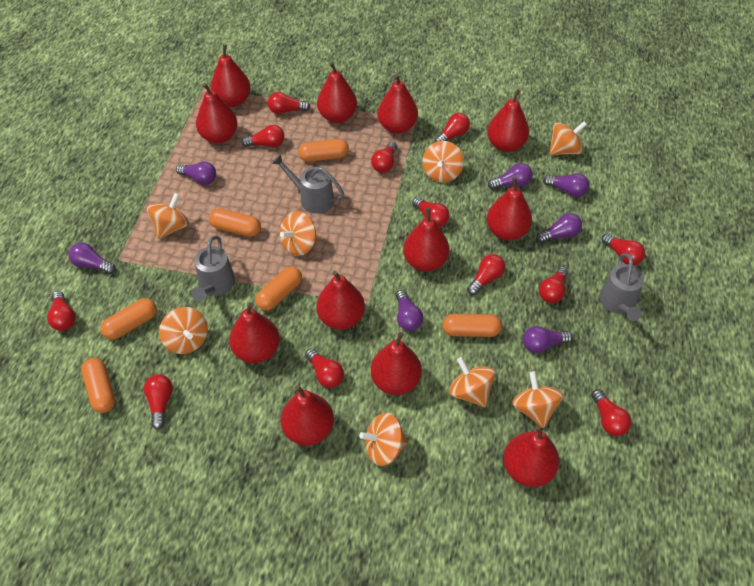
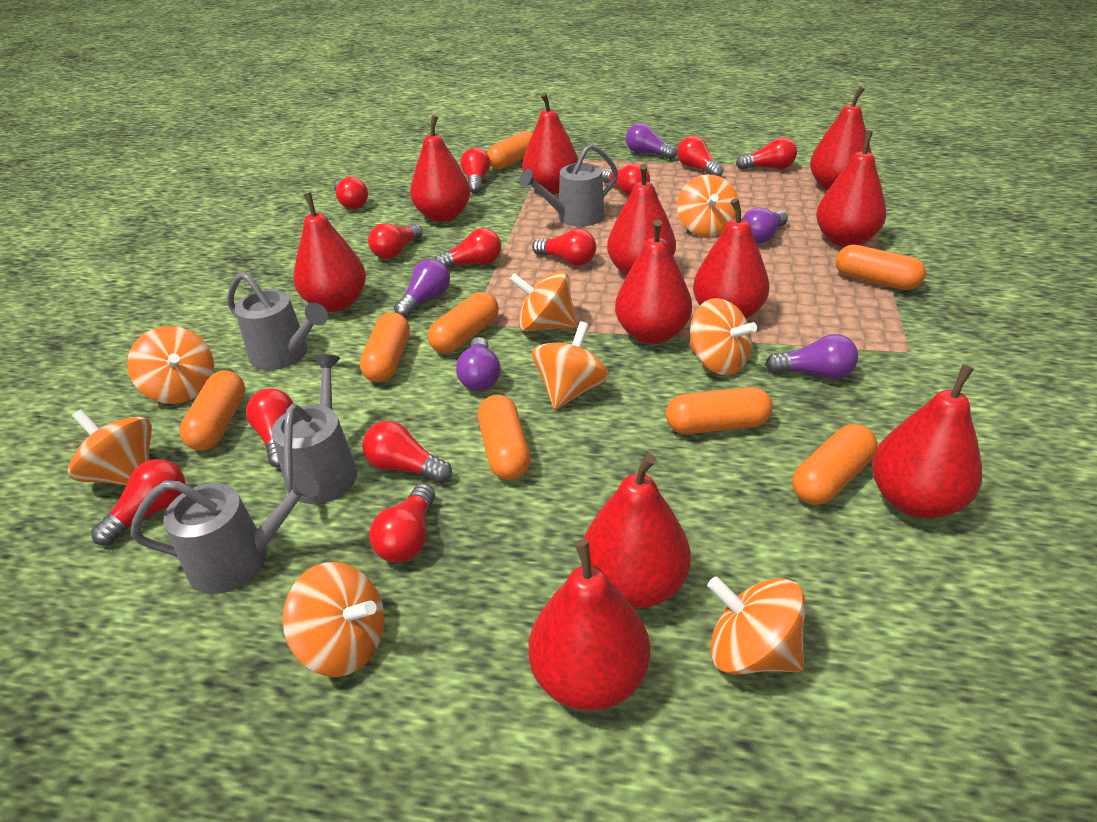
grey watering can: 3 -> 4
orange capsule: 6 -> 8
purple light bulb: 7 -> 5
red pear: 12 -> 11

